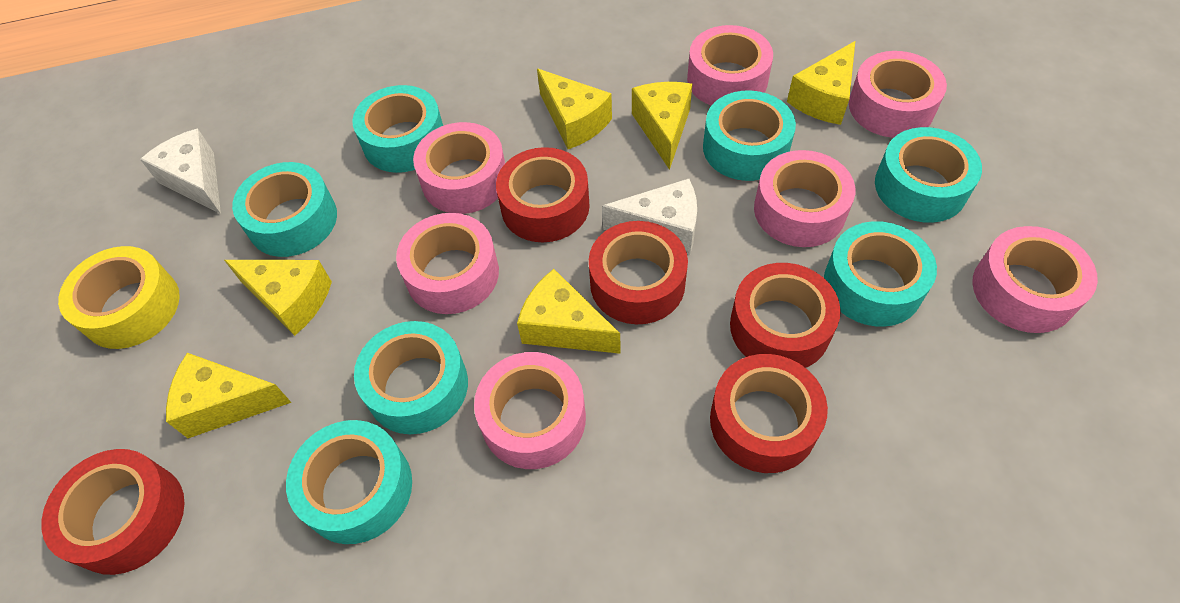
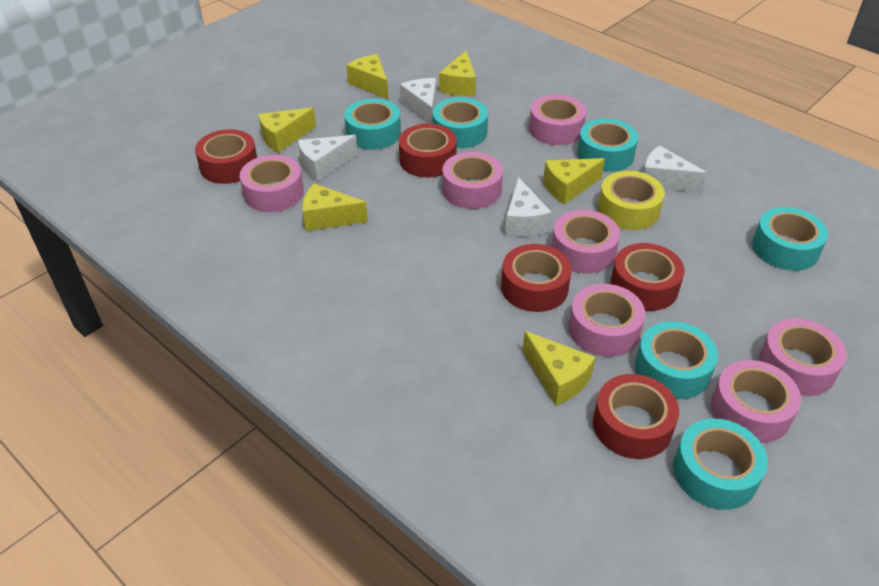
turquoise tape: 7 -> 6
white cheese: 2 -> 4

